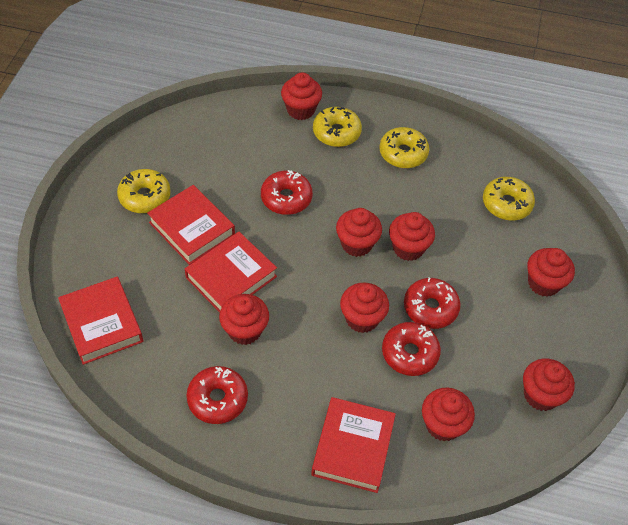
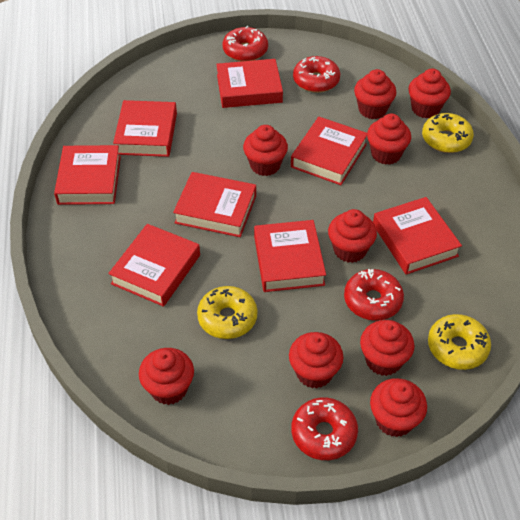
red book: 4 -> 8
red cupcake: 8 -> 9
yellow donut: 4 -> 3

